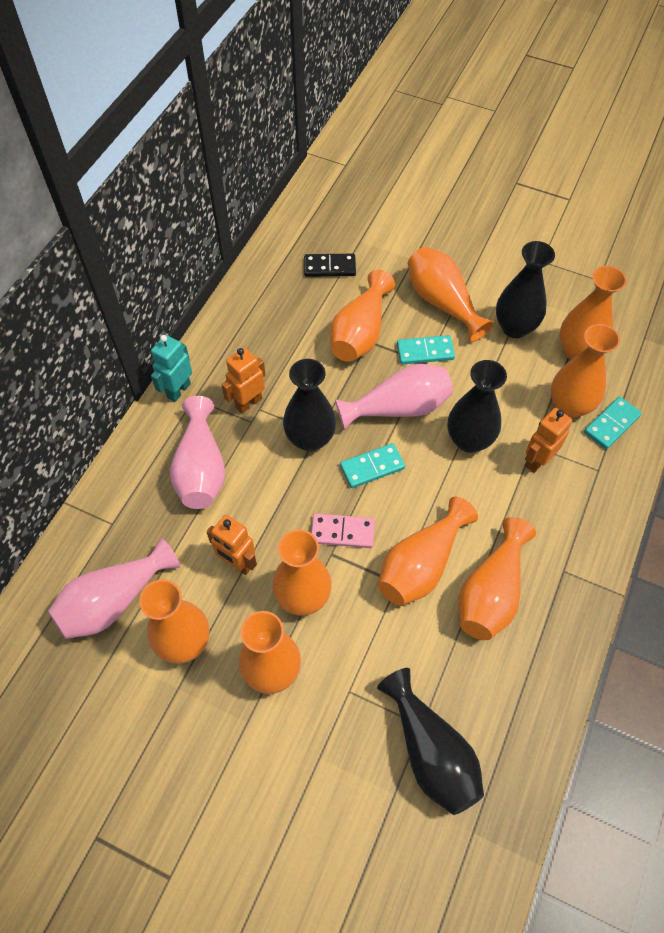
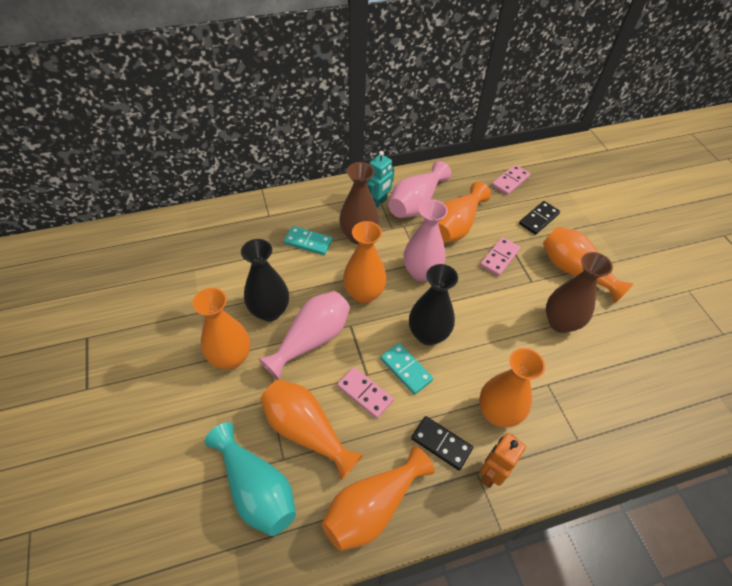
black domino: 1 -> 2
black vase: 4 -> 2
brown vase: 0 -> 2
orange robot: 3 -> 1
orange vase: 9 -> 7
pink domino: 1 -> 3
turquoise domino: 3 -> 2
turquoise vase: 0 -> 1

